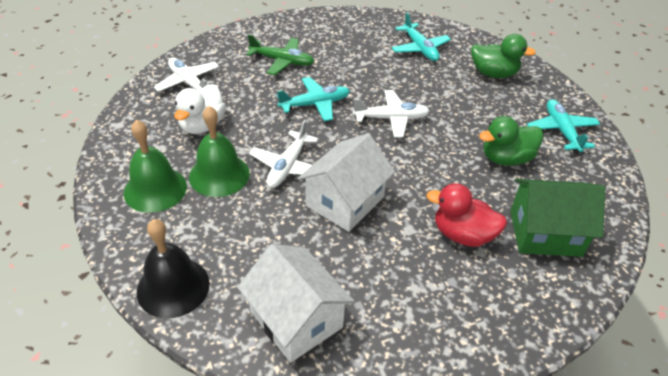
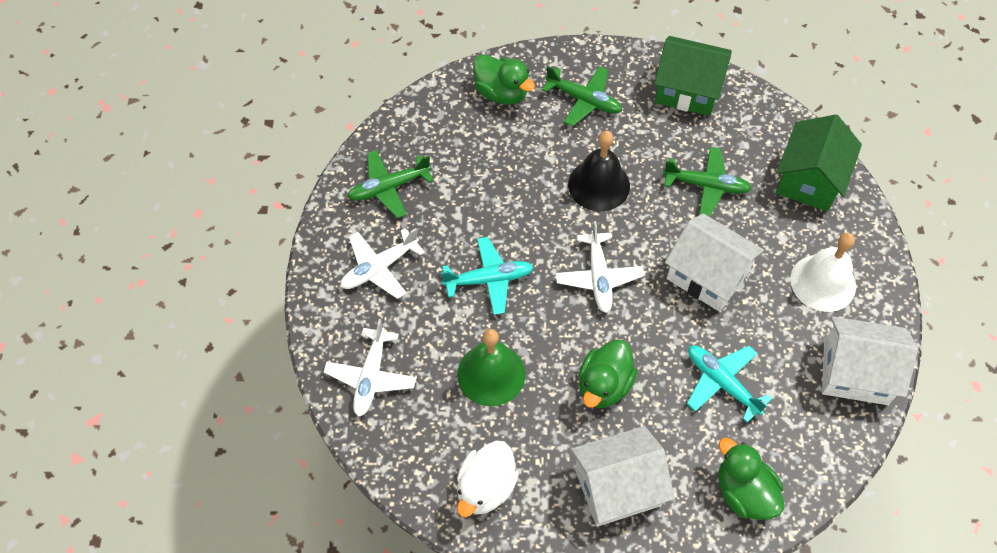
green bell: 2 -> 1
green duck: 2 -> 3
green house: 1 -> 2
green plane: 1 -> 3
red duck: 1 -> 0
turquoise plane: 3 -> 2
white bell: 0 -> 1
white house: 2 -> 3

